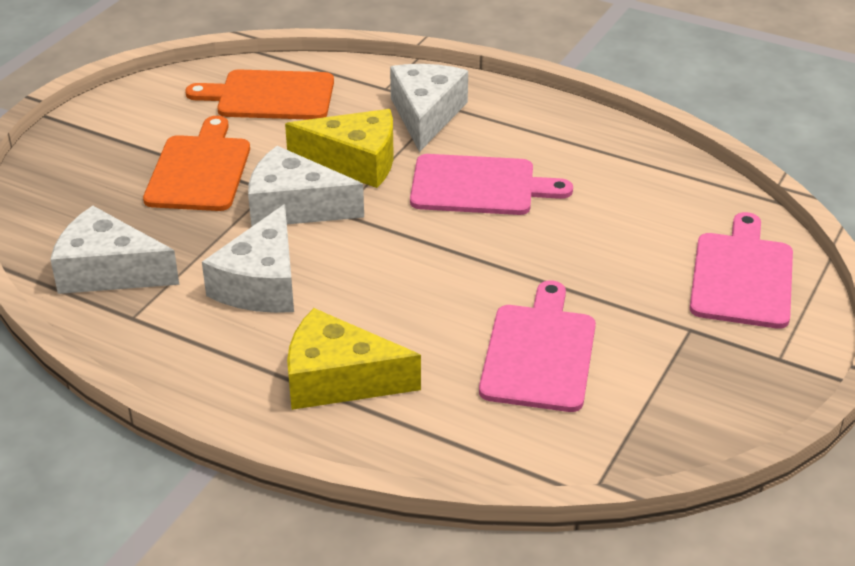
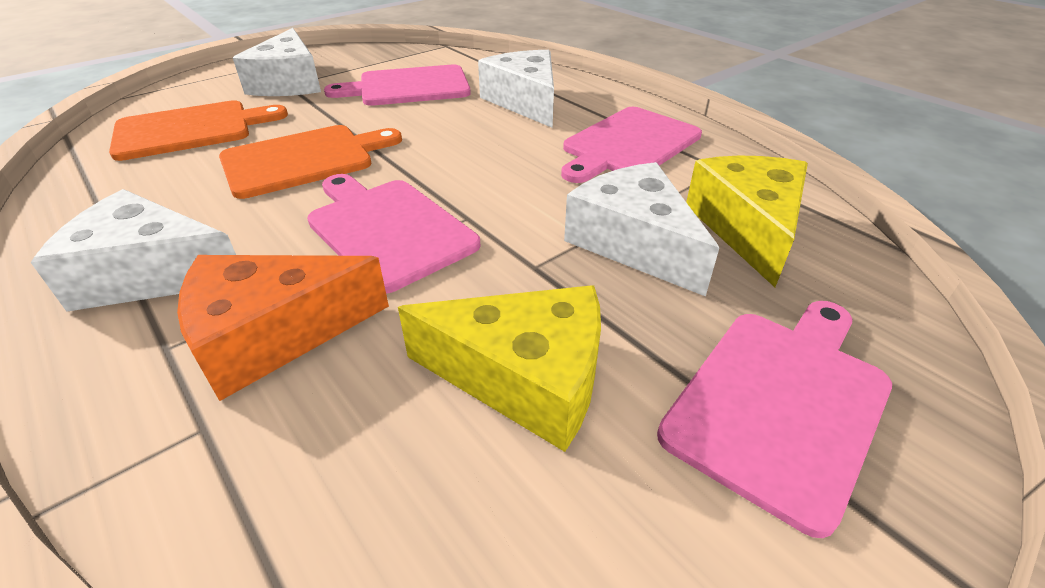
orange cheese: 0 -> 1
pink cutting board: 3 -> 4

